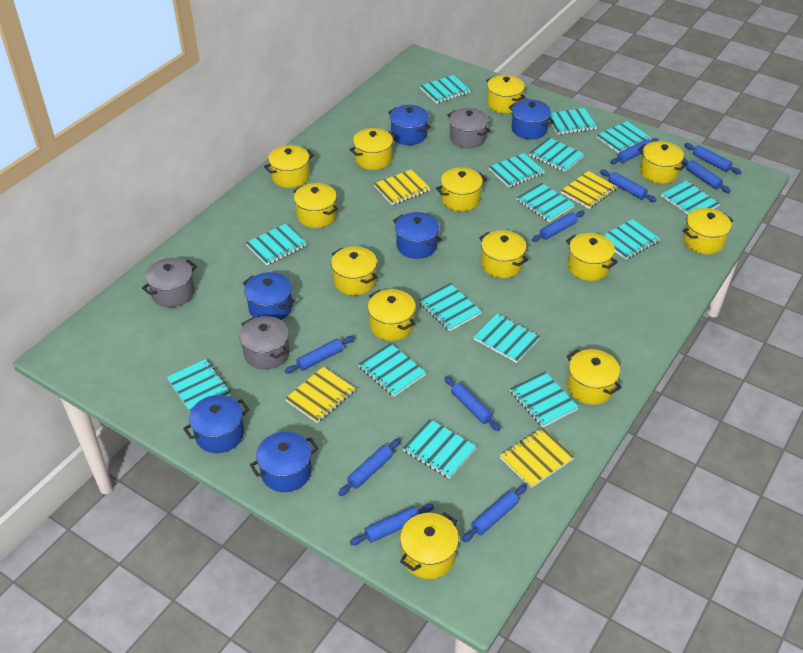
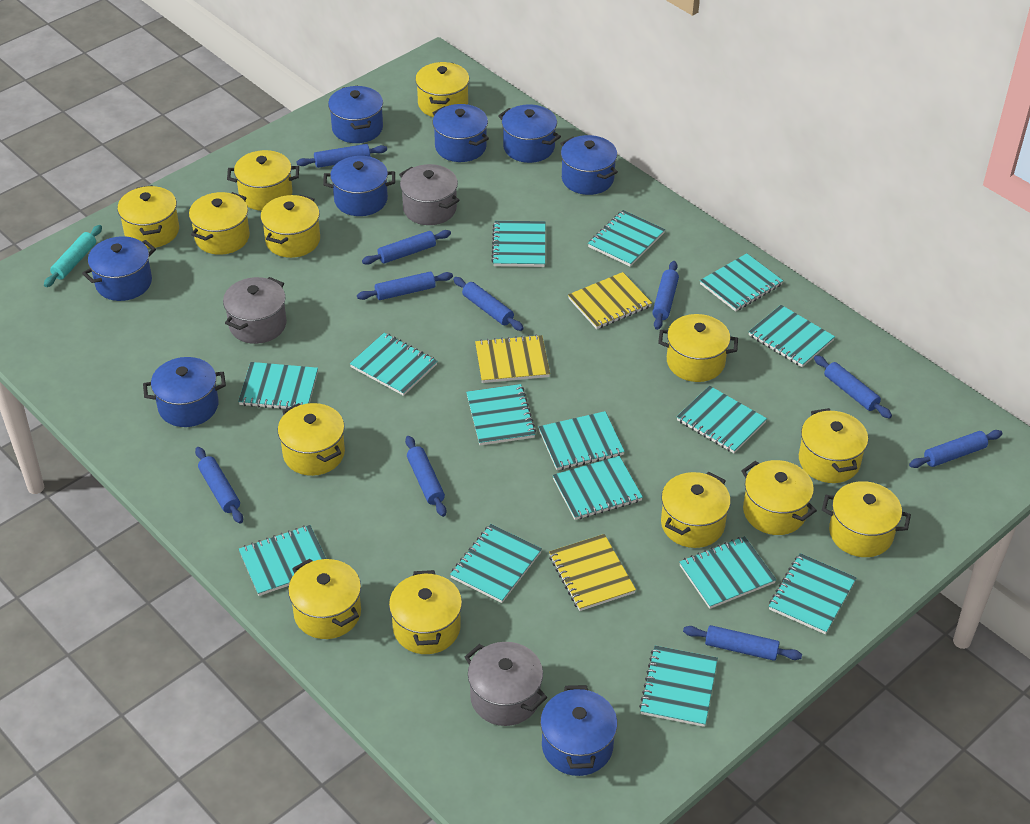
blue pot: 6 -> 8
turquoise rolling pin: 0 -> 1
yellow notebook: 4 -> 3

